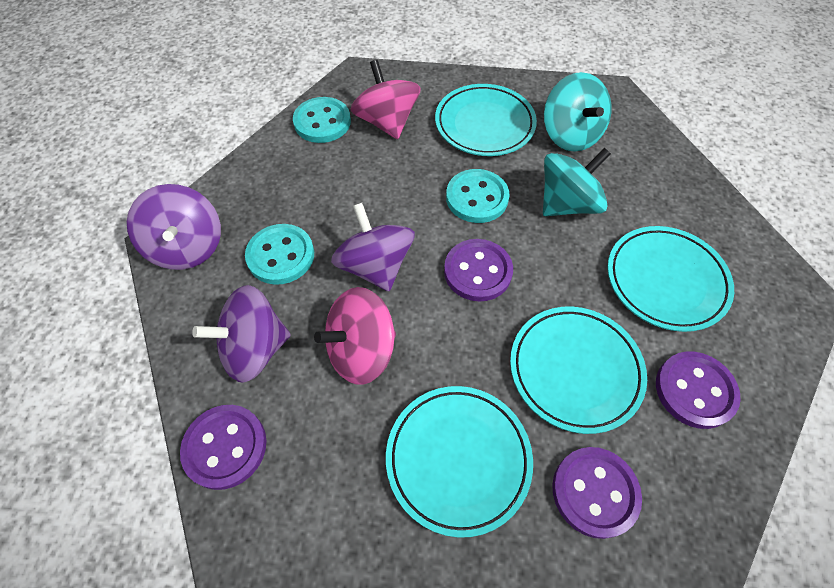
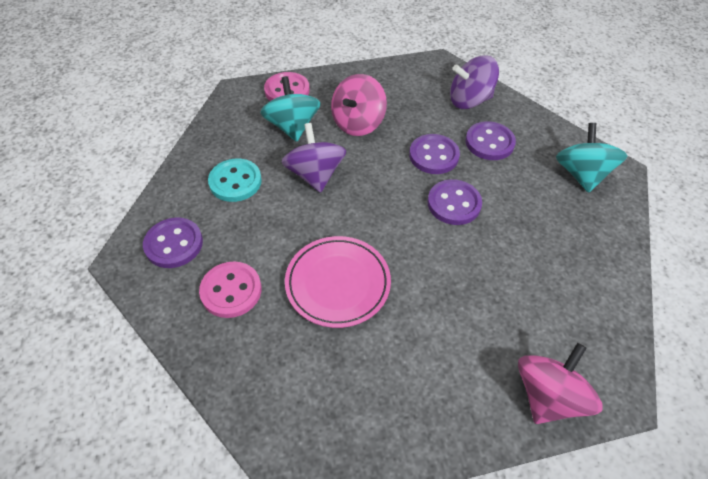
pink button: 0 -> 2
pink plate: 0 -> 1
purple spinning top: 3 -> 2
turquoise button: 3 -> 1
turquoise plate: 4 -> 0

